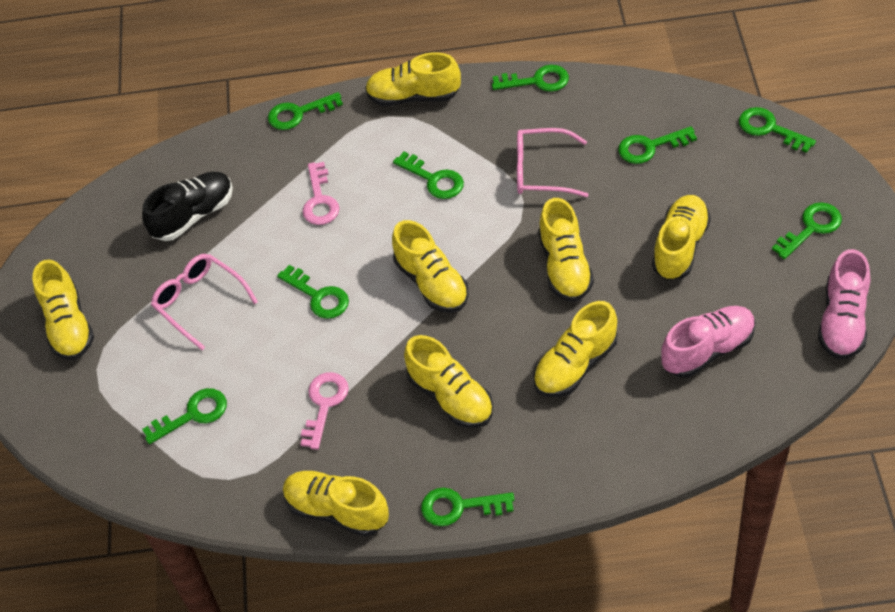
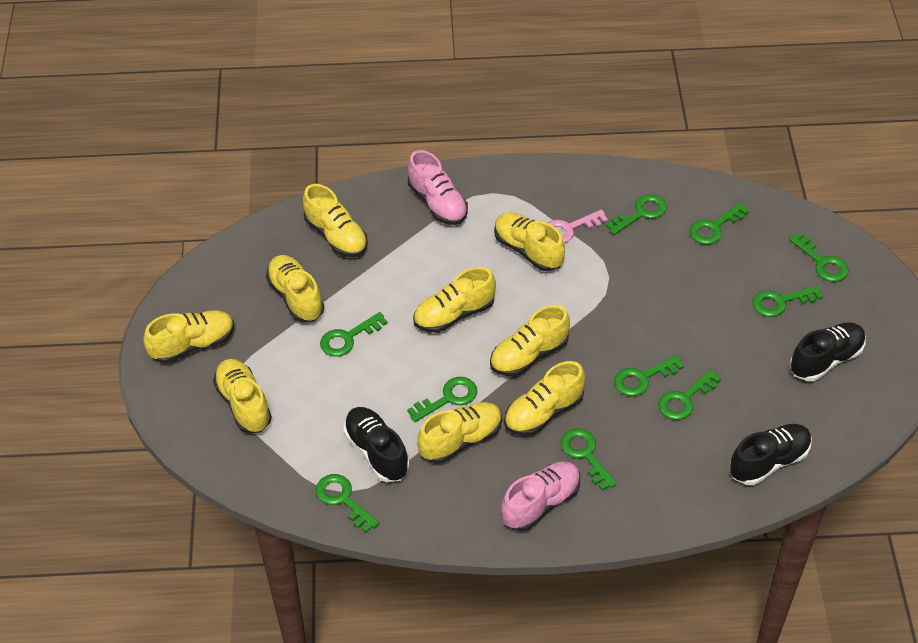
black shoe: 1 -> 3
green key: 9 -> 10
pink glasses: 2 -> 0
pink key: 2 -> 1
yellow shoe: 8 -> 9

